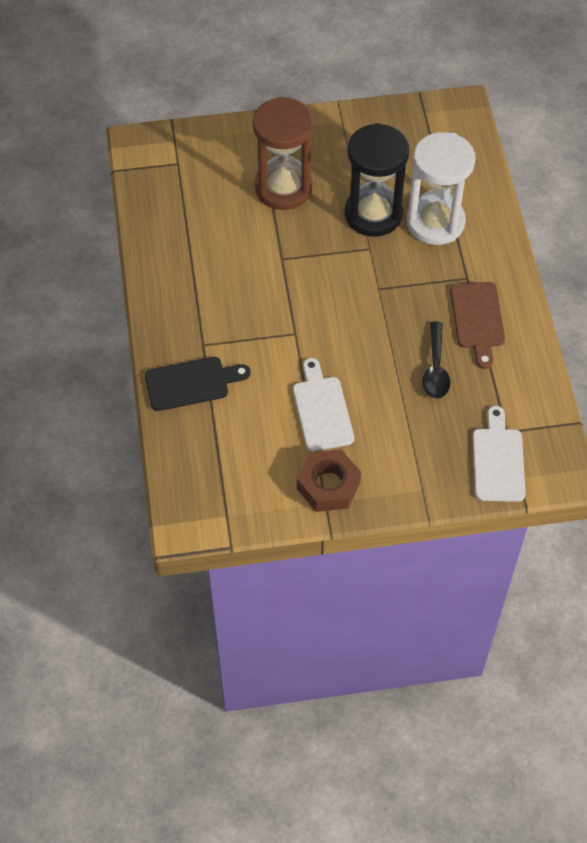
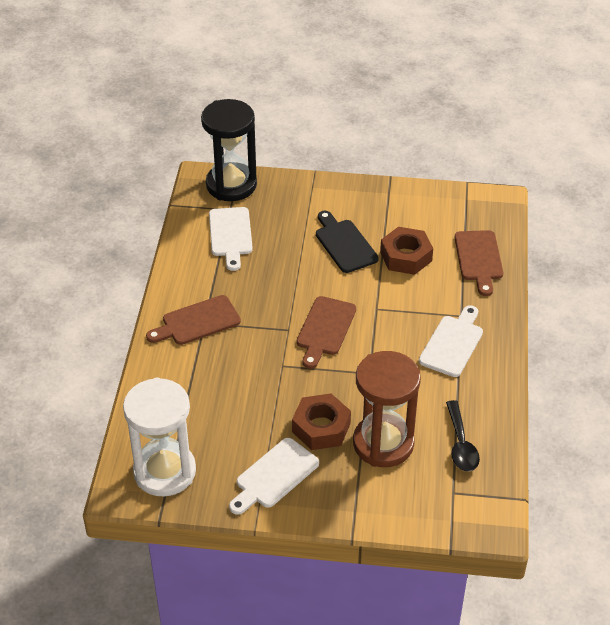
brown cutting board: 1 -> 3
brown nut: 1 -> 2
white cutting board: 2 -> 3

